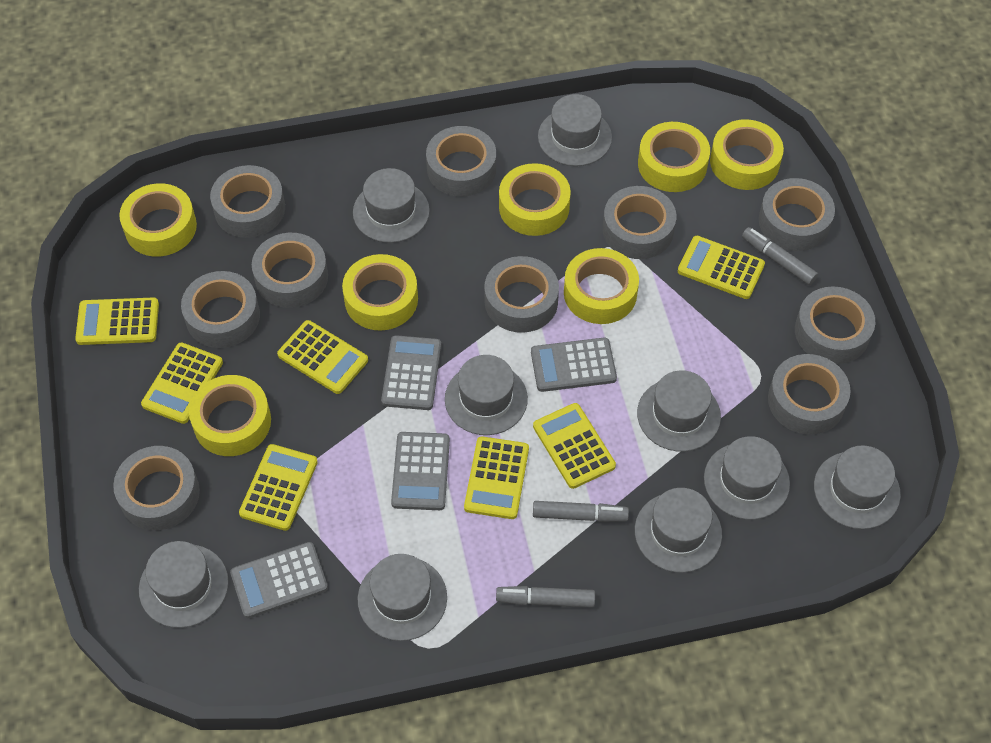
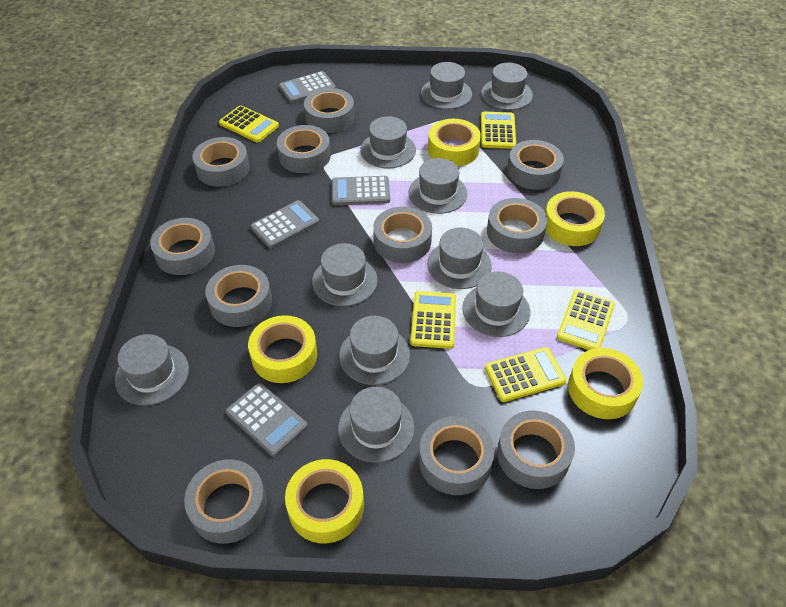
grey hat: 9 -> 10
grey marker: 3 -> 0
grey tape: 10 -> 11
yellow calculator: 7 -> 5
yellow tape: 7 -> 5

